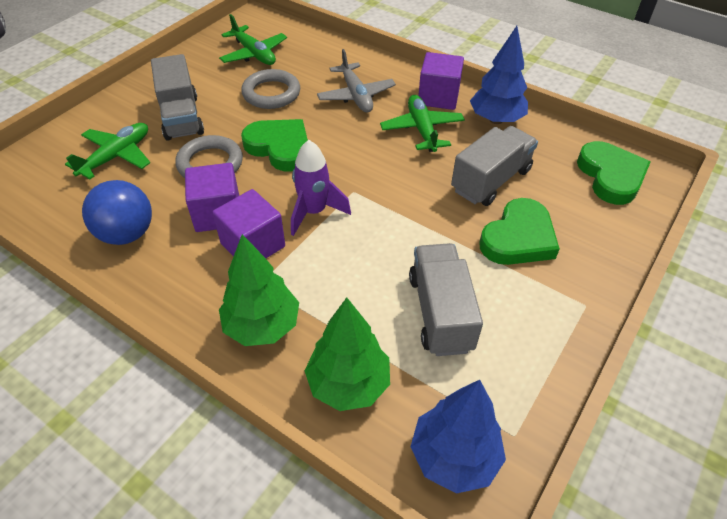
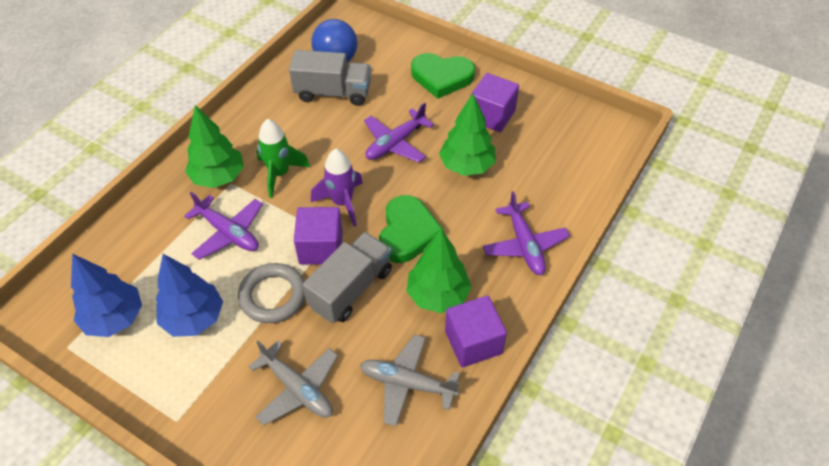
green heart: 3 -> 2
green plane: 3 -> 0
green rocket: 0 -> 1
green tree: 2 -> 3
grey plane: 1 -> 2
grey ring: 2 -> 1
grey truck: 3 -> 2
purple plane: 0 -> 3

